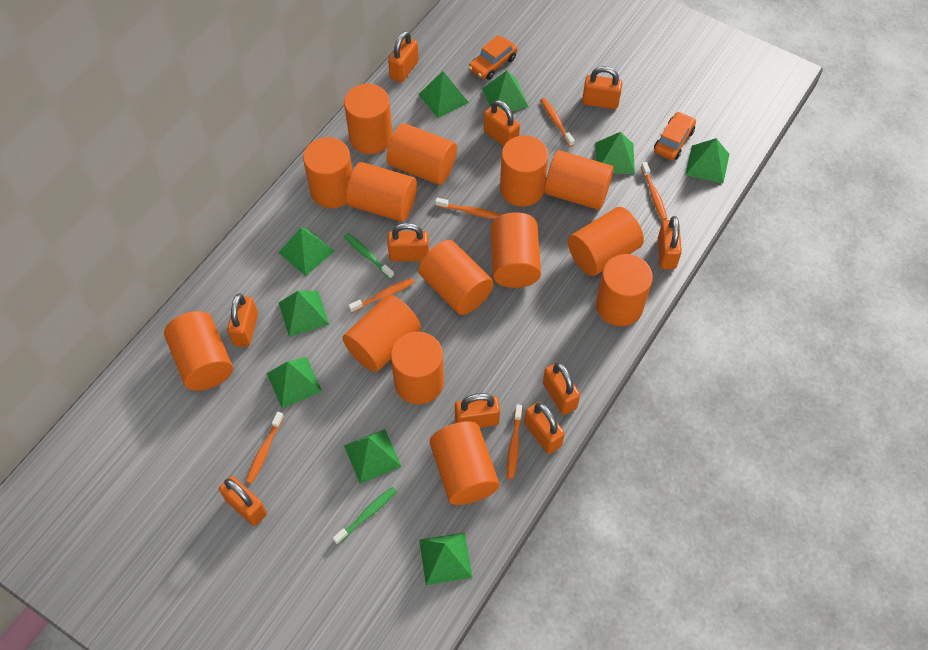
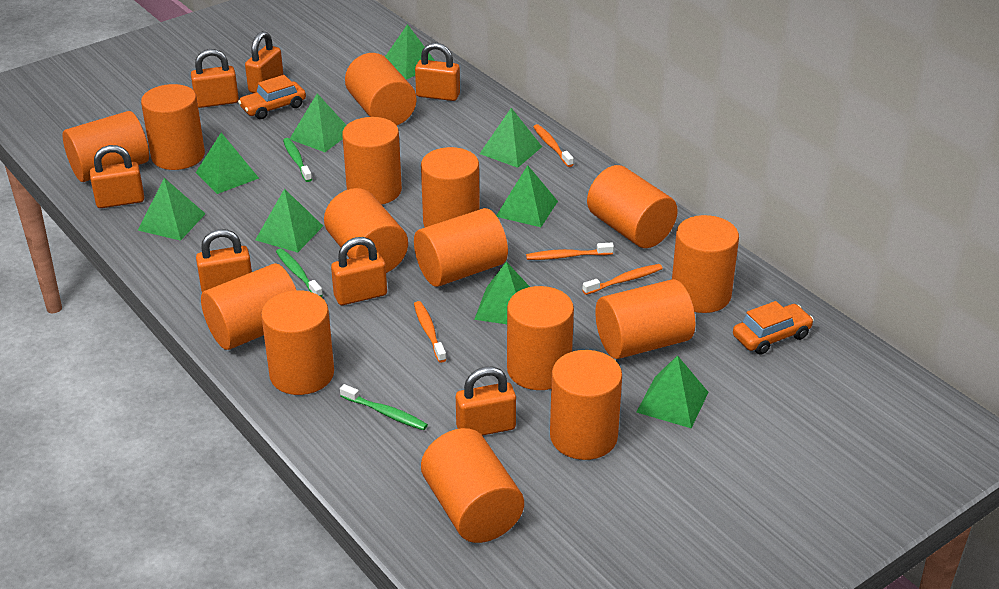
green toothbrush: 2 -> 3
orange cylinder: 14 -> 15
orange padlock: 10 -> 7
orange toothbrush: 6 -> 4

